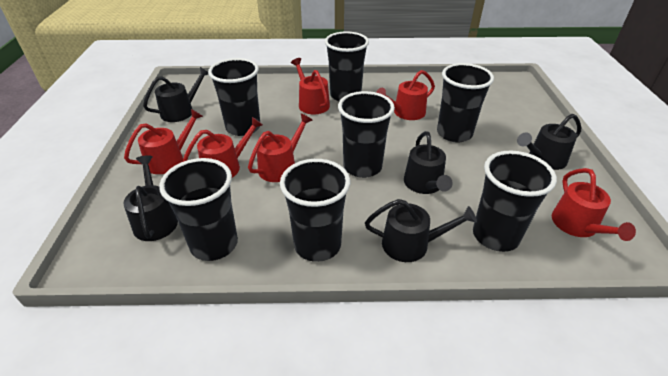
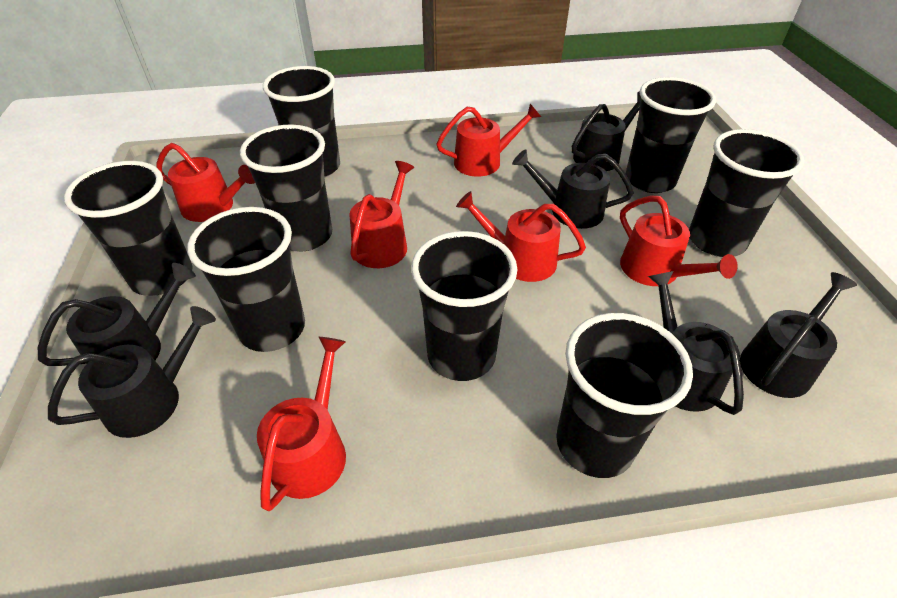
black cup: 7 -> 8
black watering can: 5 -> 6

